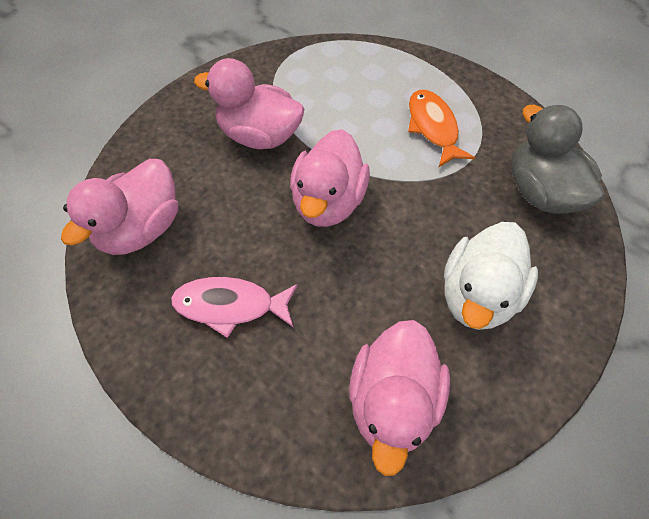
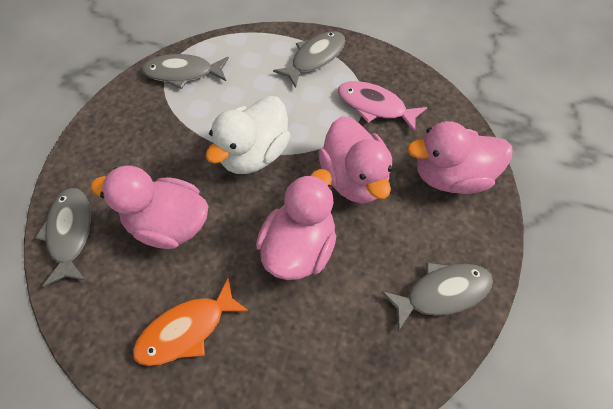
grey duck: 1 -> 0
grey fish: 0 -> 4

